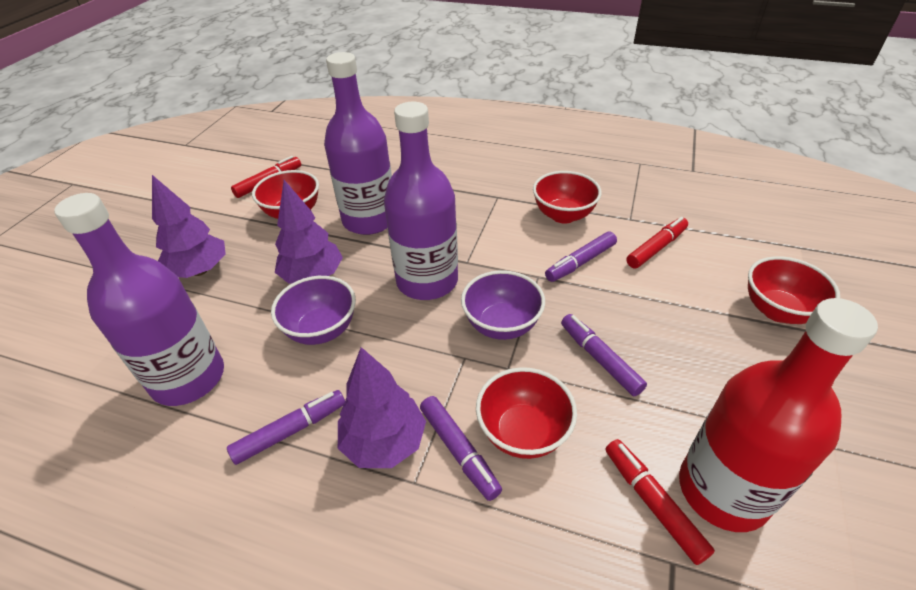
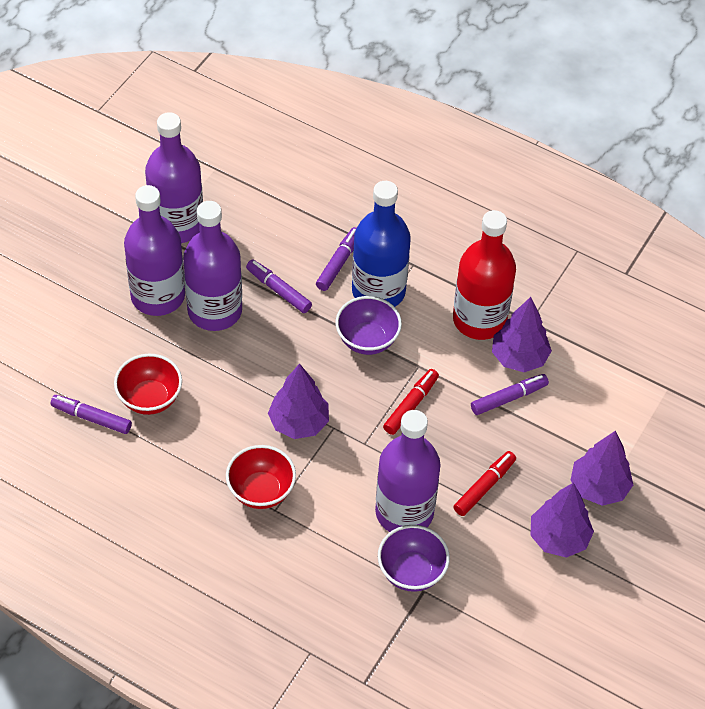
blue bottle: 0 -> 1
purple bottle: 3 -> 4
purple tree: 3 -> 4
red bowl: 4 -> 2
red marker: 3 -> 2

